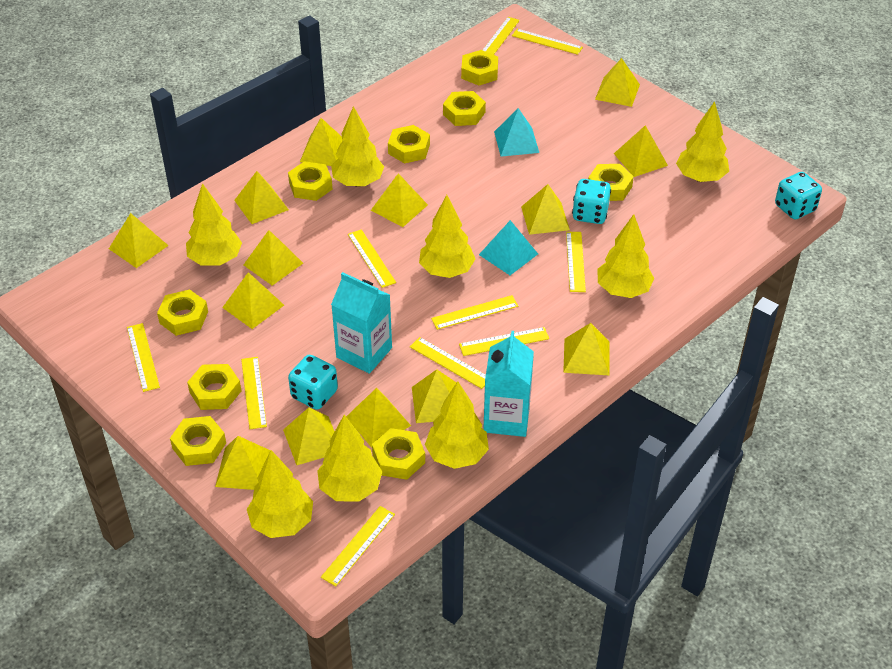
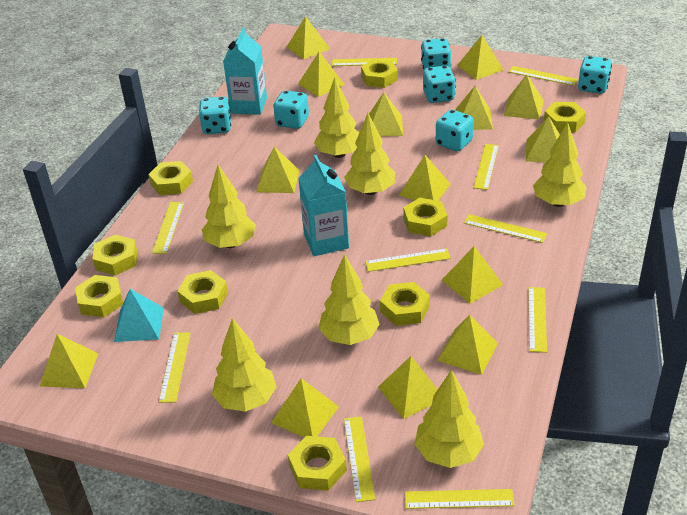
turquoise dice: 3 -> 6
turquoise pyramid: 2 -> 1
yellow tree: 8 -> 7

